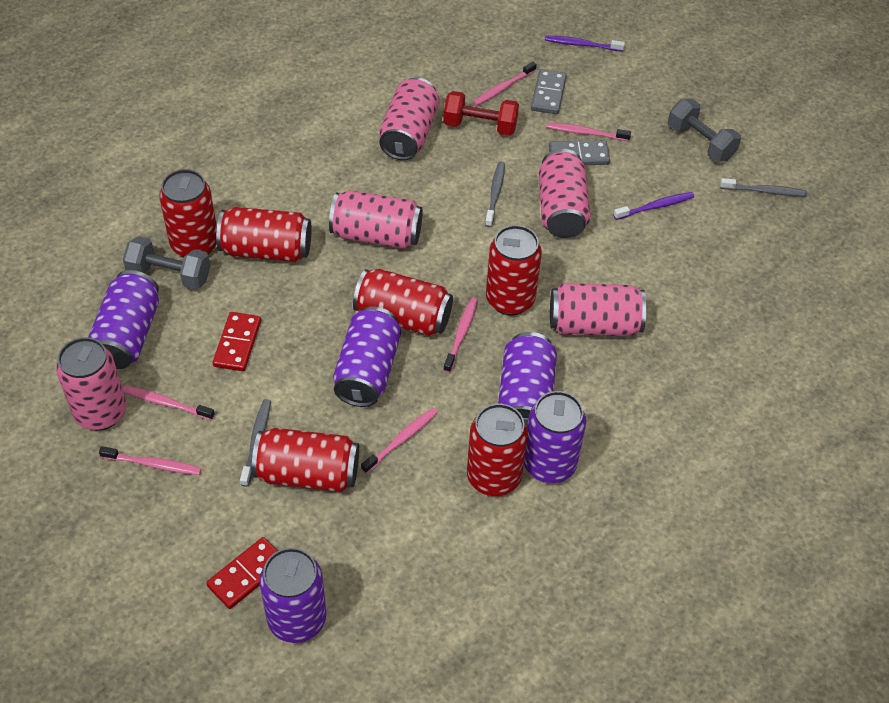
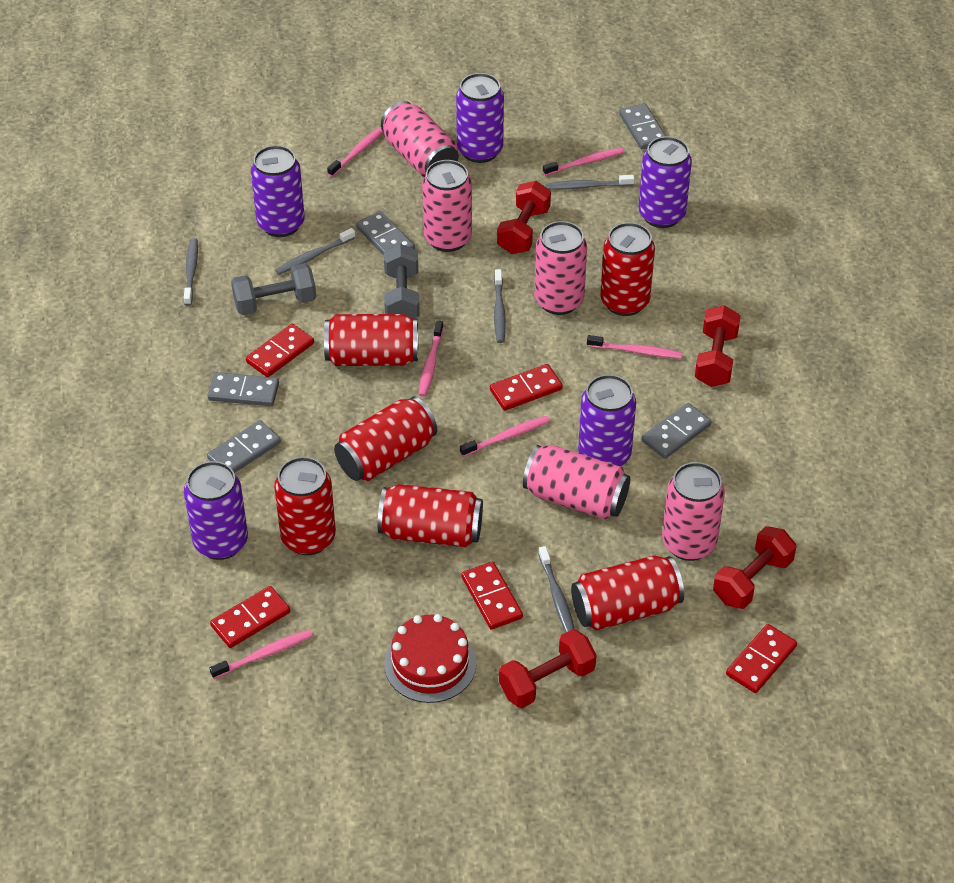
grey domino: 2 -> 5
grey toothbrush: 3 -> 5
purple toothbrush: 2 -> 0
red cake: 0 -> 1
red domino: 2 -> 5
red dumbbell: 1 -> 4

